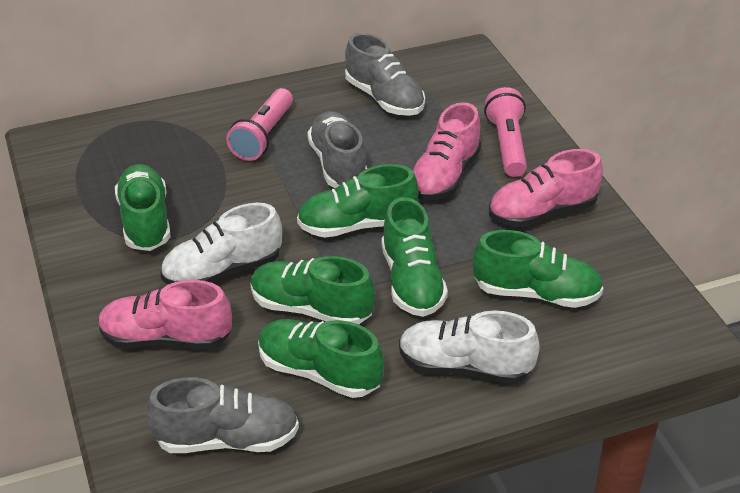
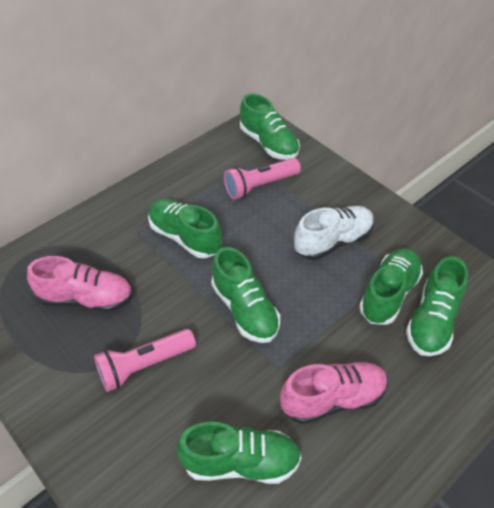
grey shoe: 3 -> 0
pink shoe: 3 -> 2
white shoe: 2 -> 1

